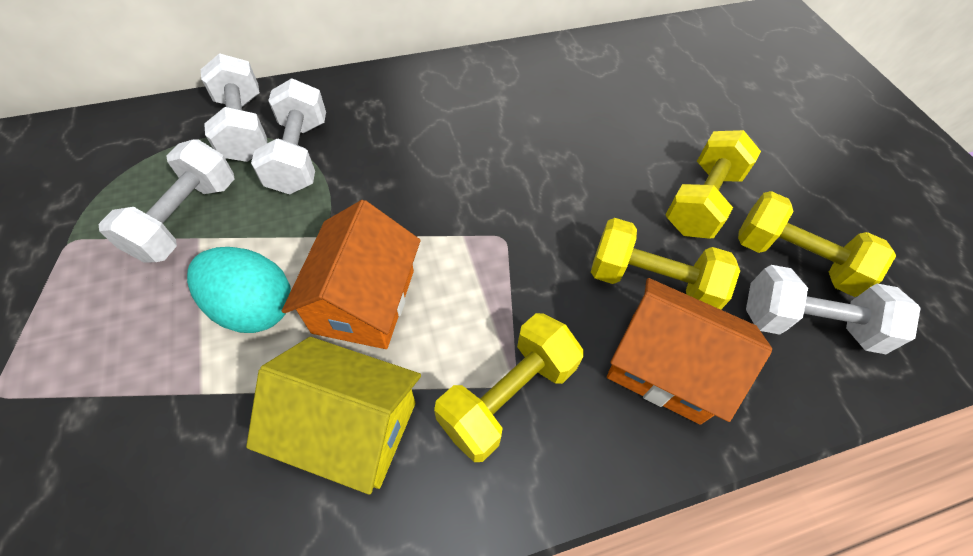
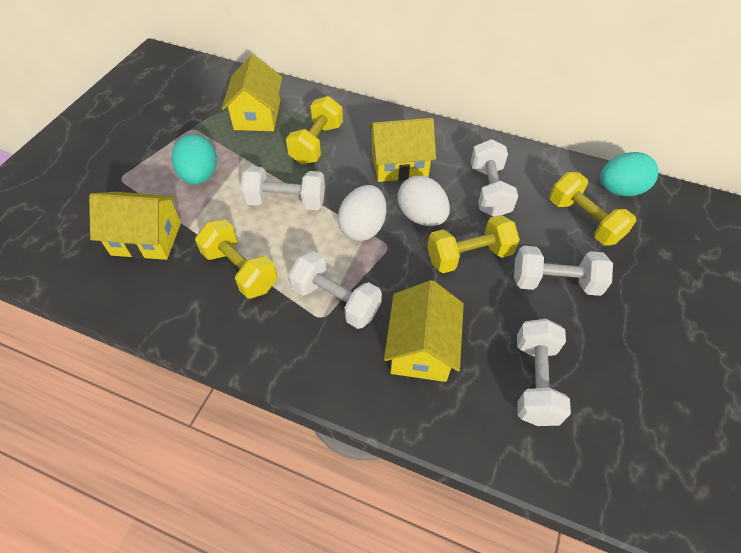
orange house: 2 -> 0
turquoise egg: 1 -> 2
white dumbbell: 4 -> 5
white egg: 0 -> 2
yellow house: 1 -> 4

